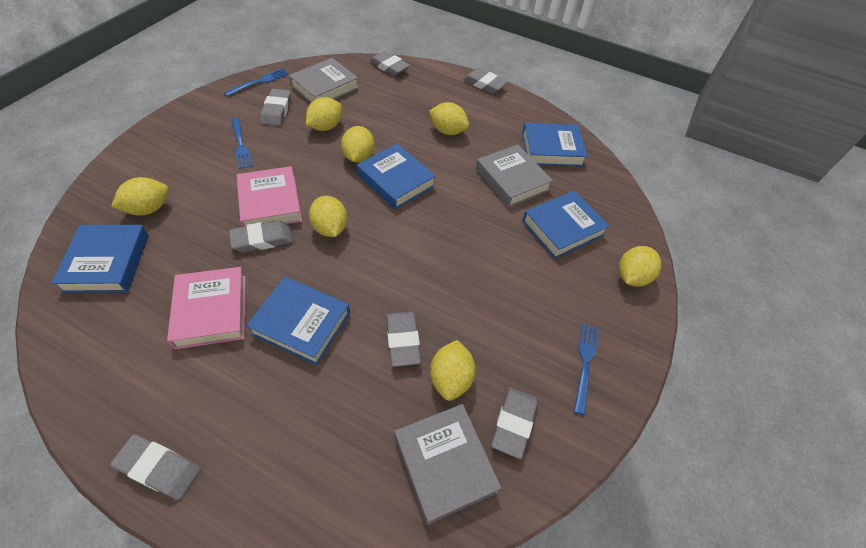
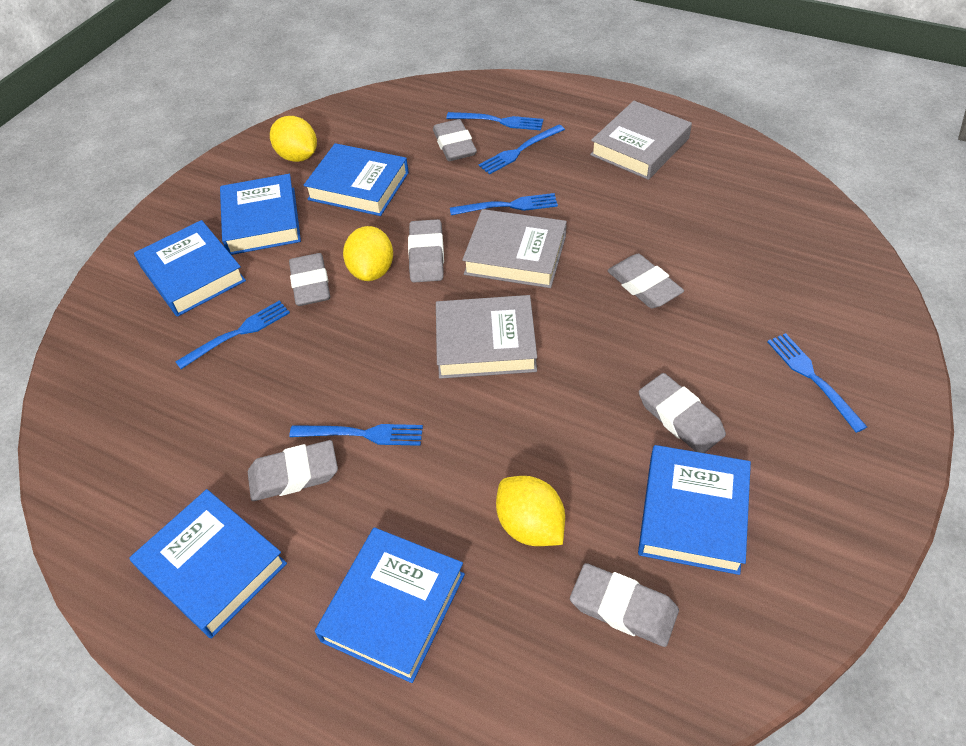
blue book: 5 -> 6
blue fork: 3 -> 6
pink book: 2 -> 0
yellow lemon: 7 -> 3

